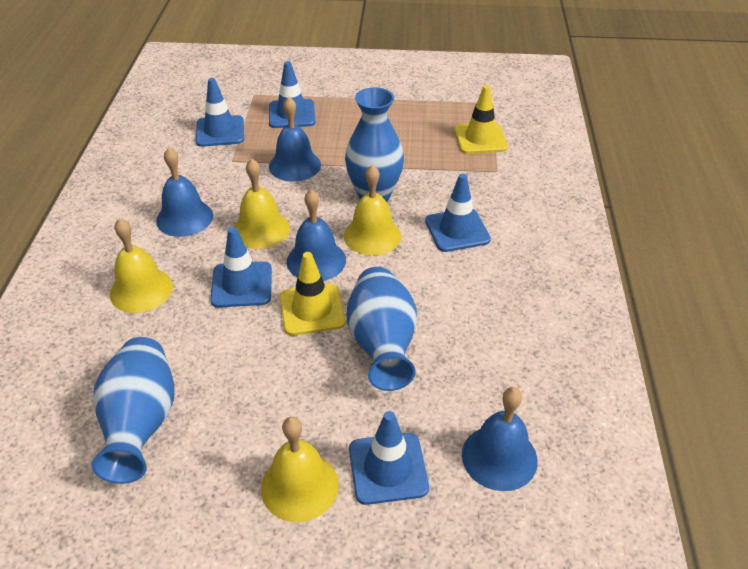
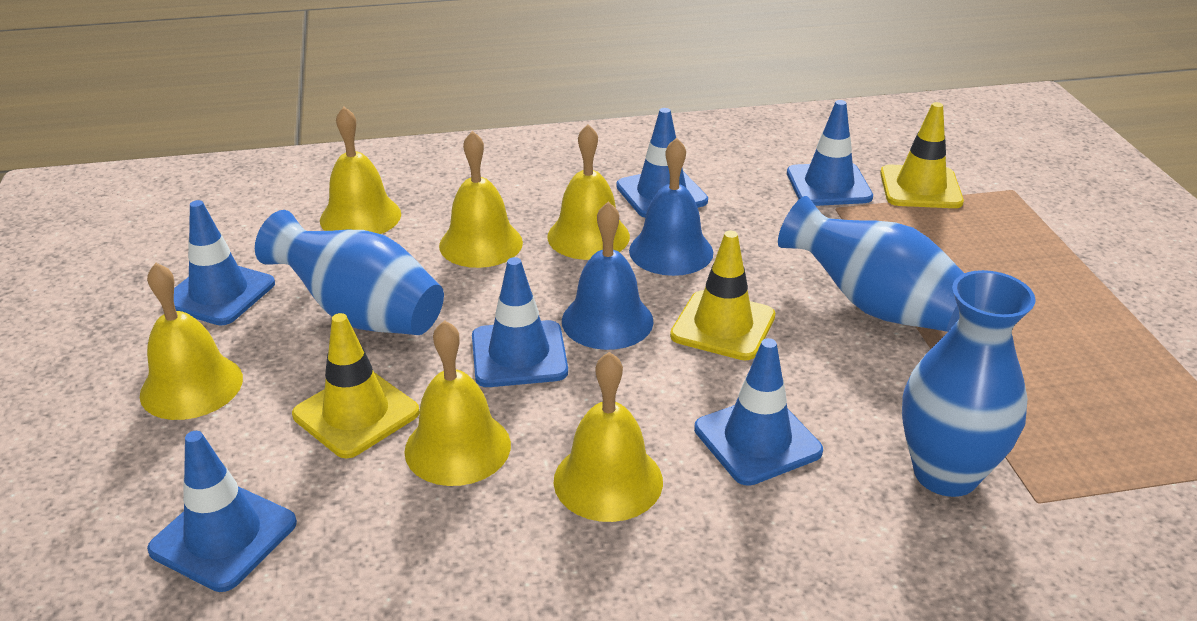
blue bell: 4 -> 2
blue traffic cone: 5 -> 6
yellow bell: 4 -> 6
yellow traffic cone: 2 -> 3

